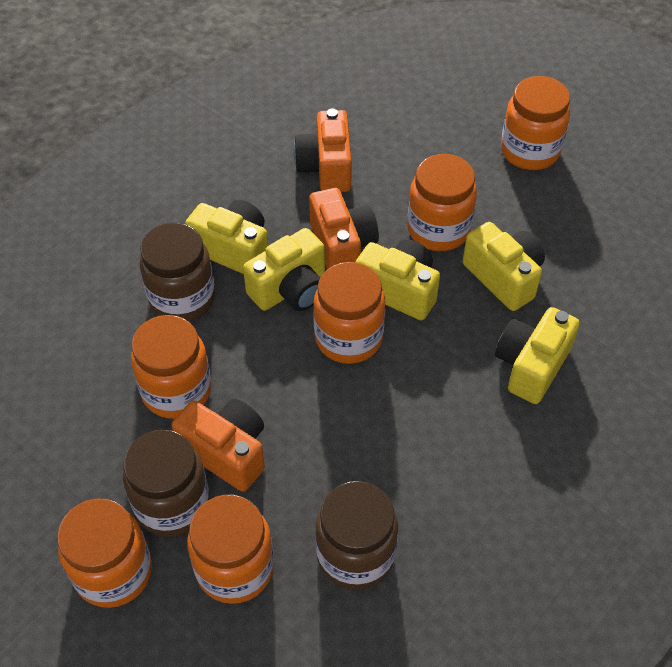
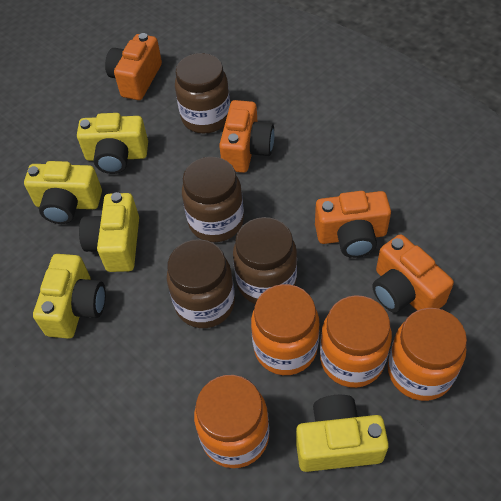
brown jar: 3 -> 4
orange camera: 3 -> 4
orange jar: 6 -> 4

